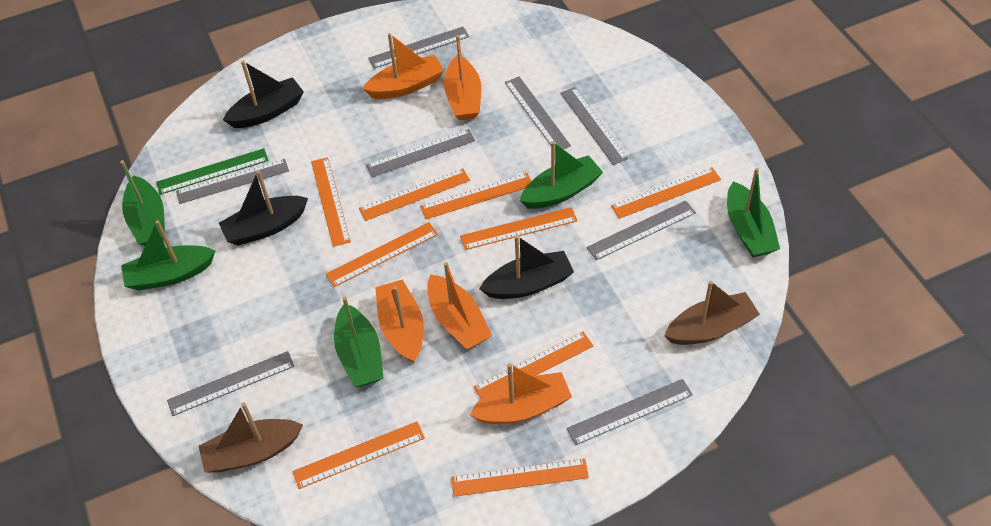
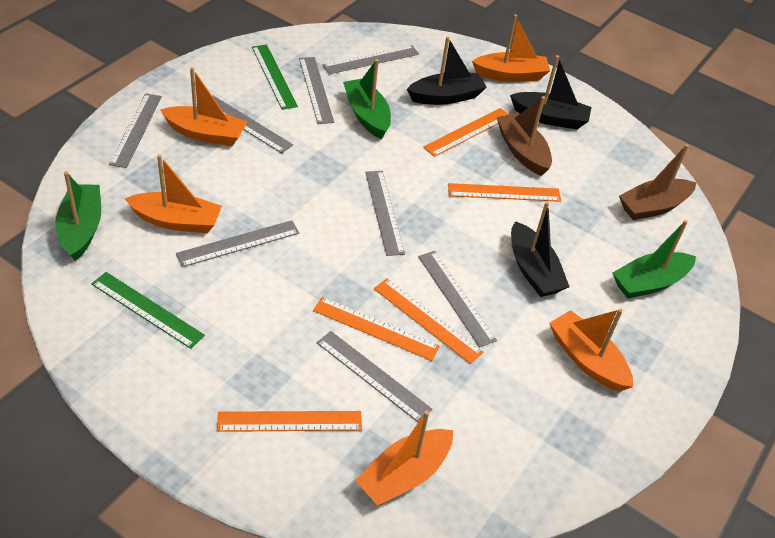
green boat: 5 -> 3
green ruler: 1 -> 2
orange ruler: 9 -> 5

